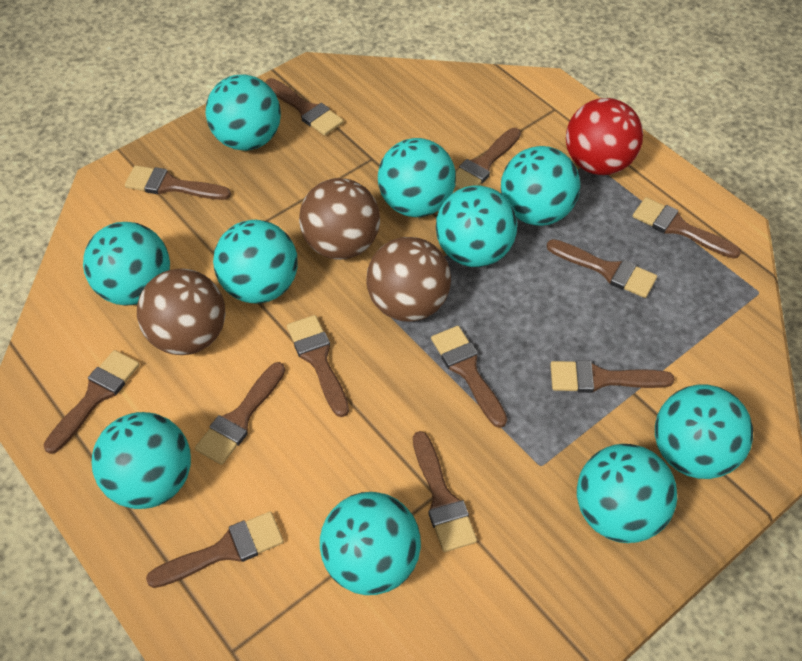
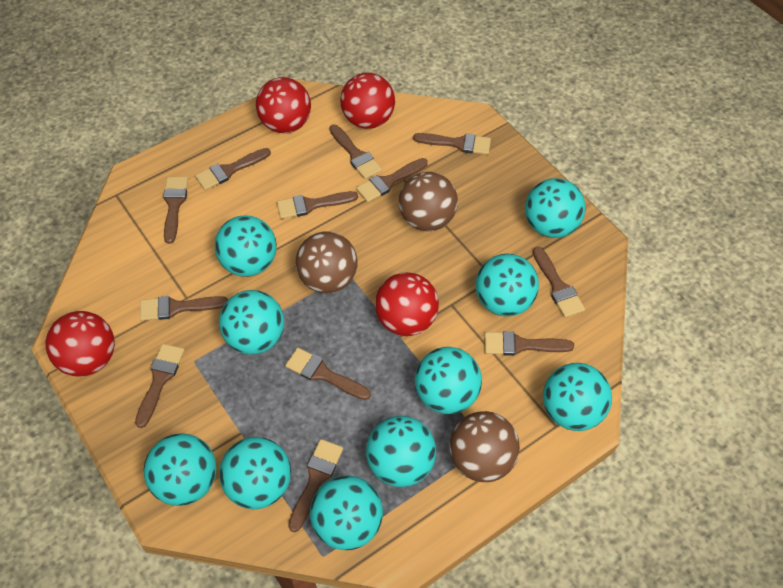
red ball: 1 -> 4

